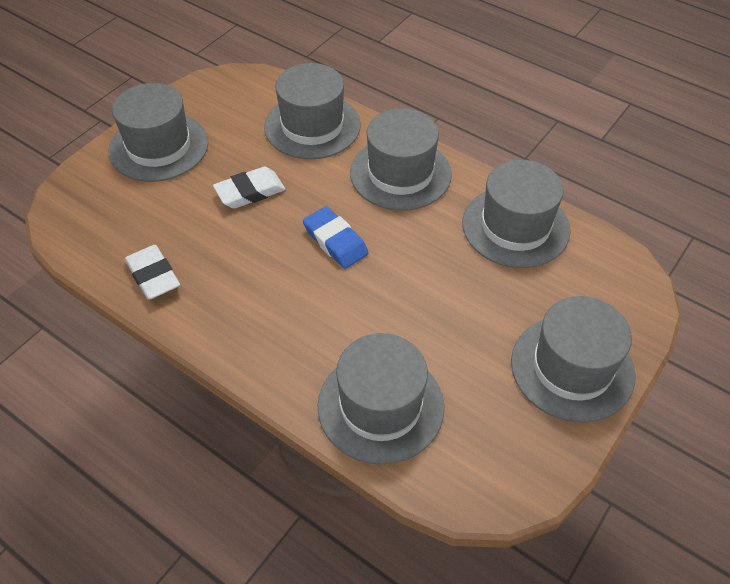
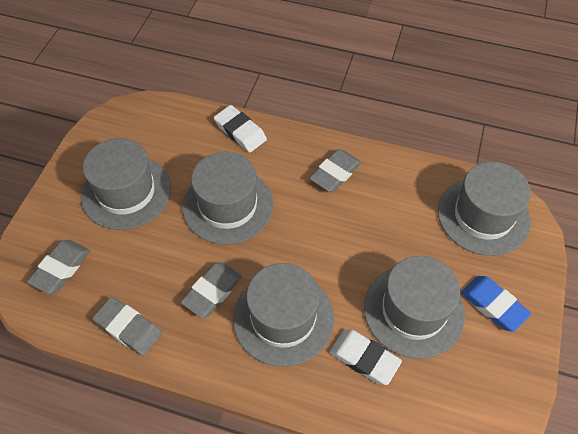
grey eraser: 0 -> 4
grey hat: 6 -> 5

